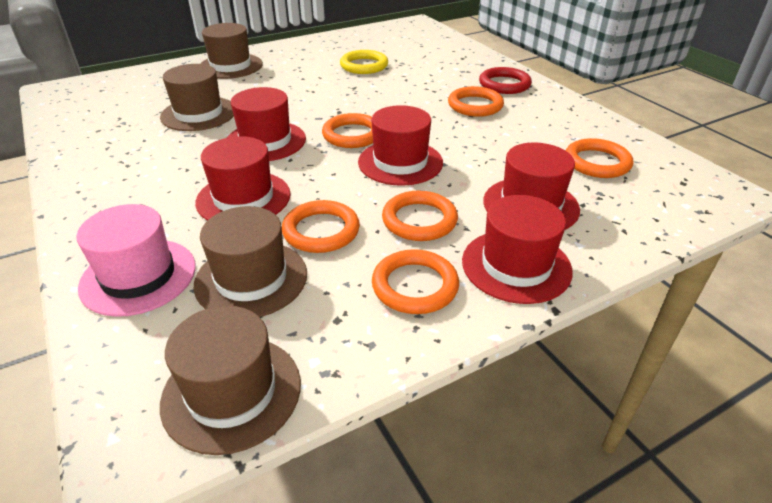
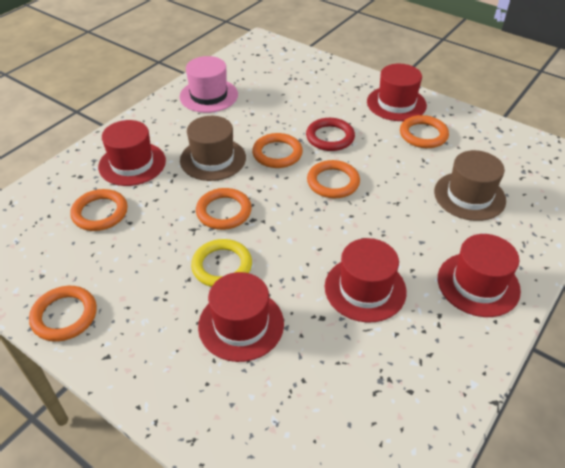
brown hat: 4 -> 2

